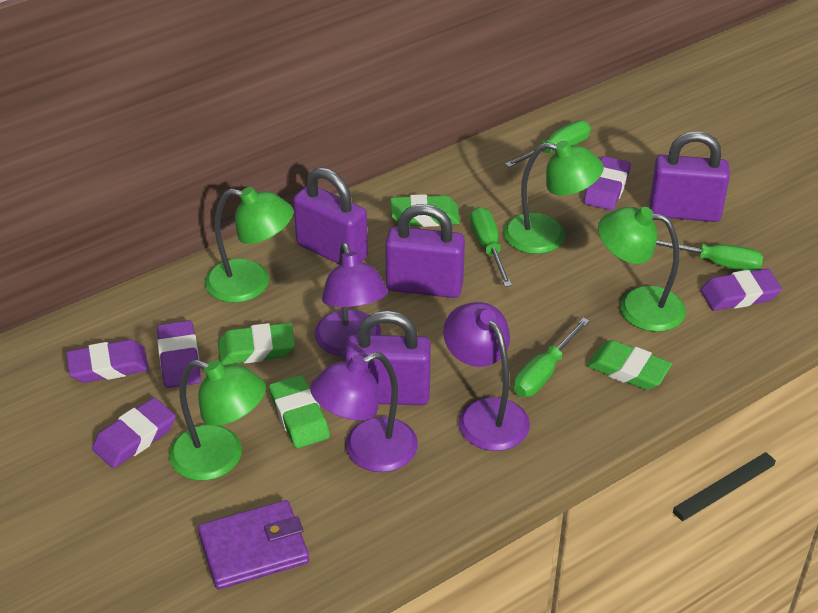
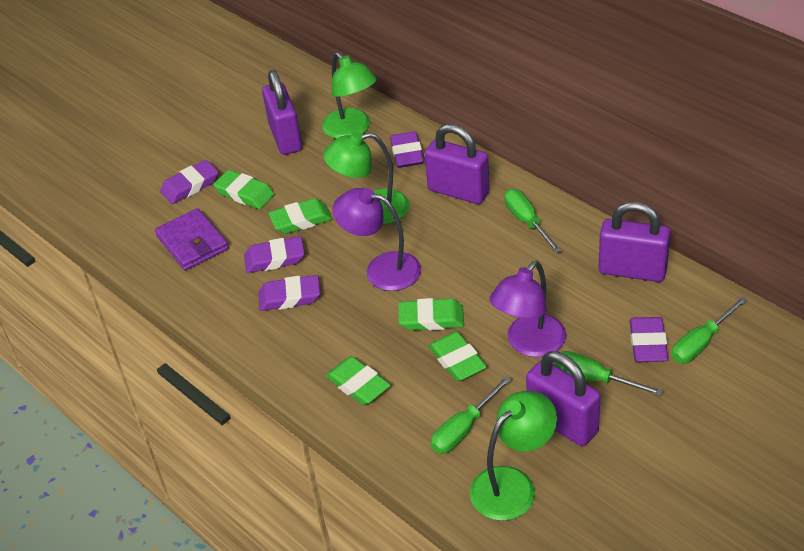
green eraser: 4 -> 5
green lamp: 4 -> 3
purple lamp: 3 -> 2

